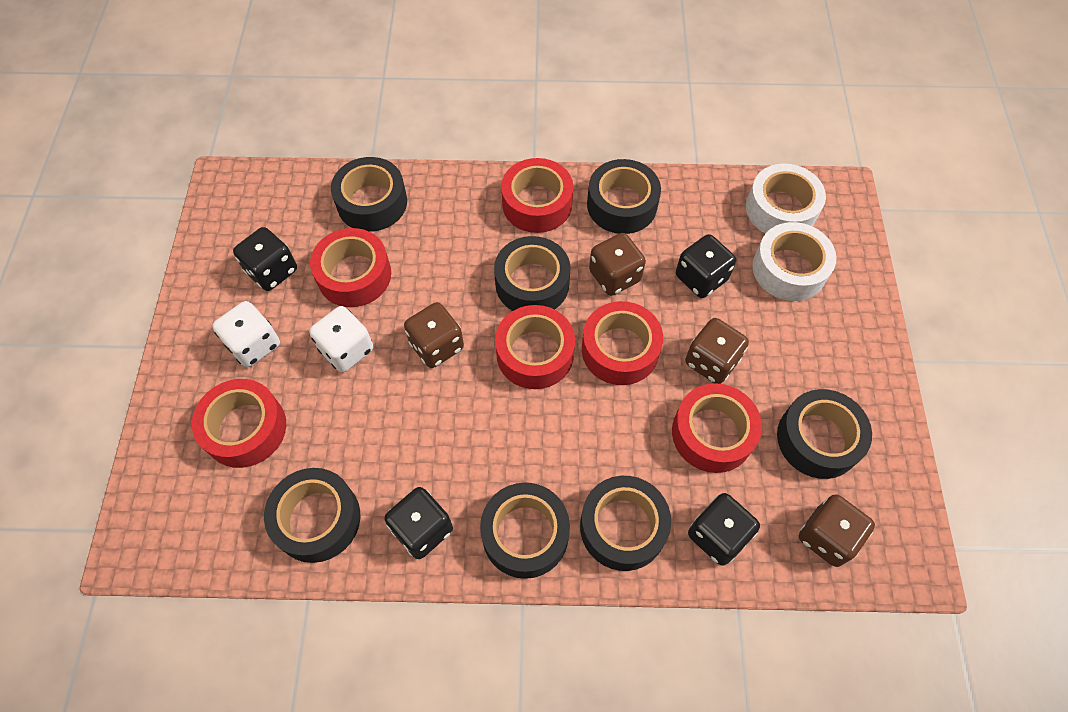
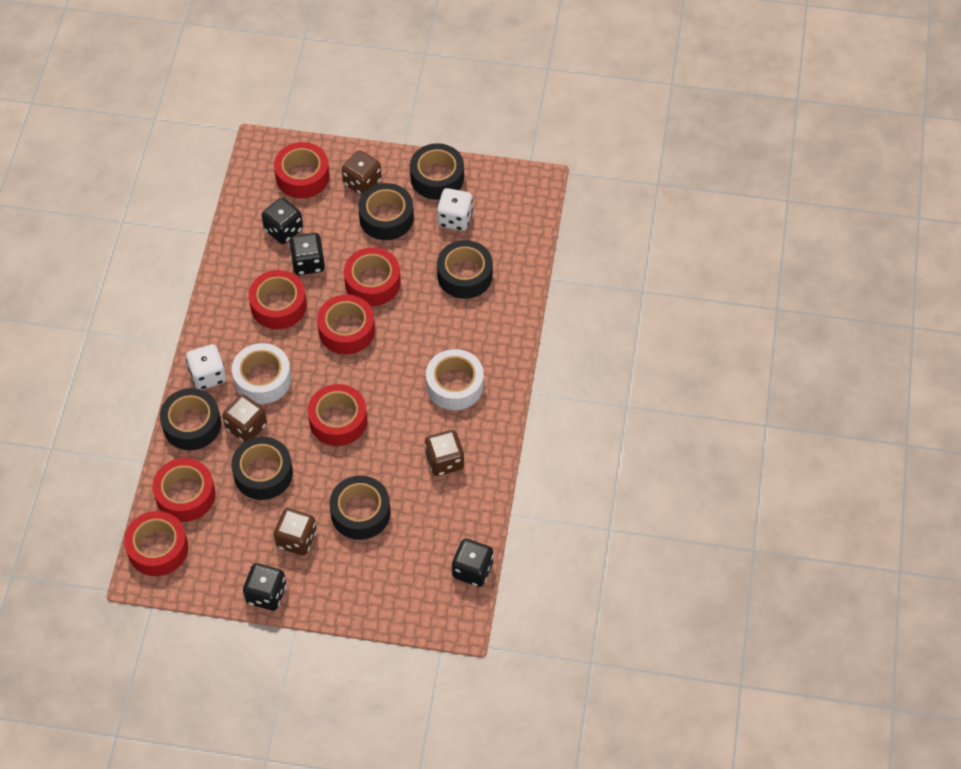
black tape: 7 -> 6
red tape: 6 -> 7

